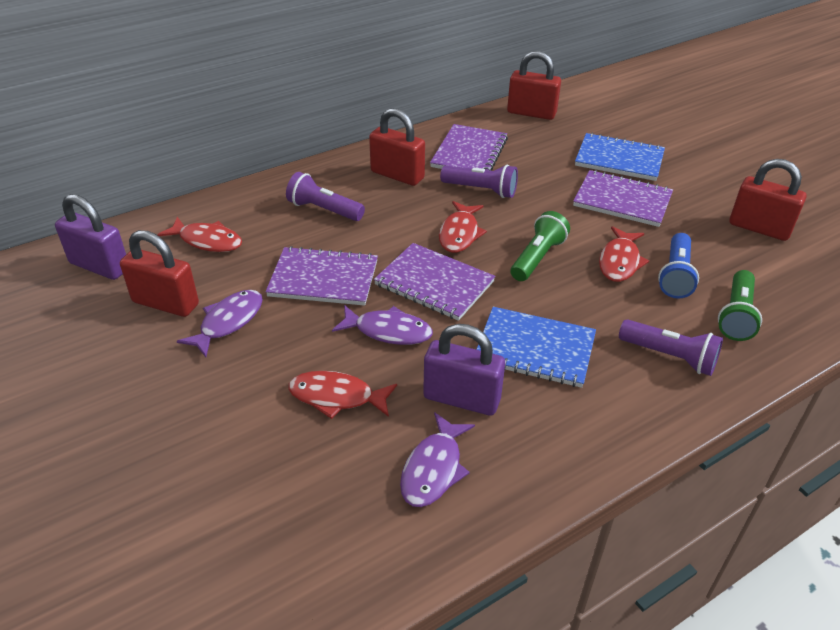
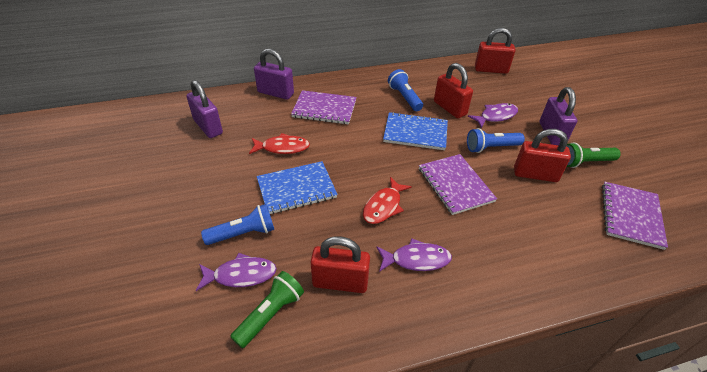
blue flashlight: 1 -> 3
purple flashlight: 3 -> 0
purple notebook: 4 -> 3
purple padlock: 2 -> 3
red fish: 4 -> 2

